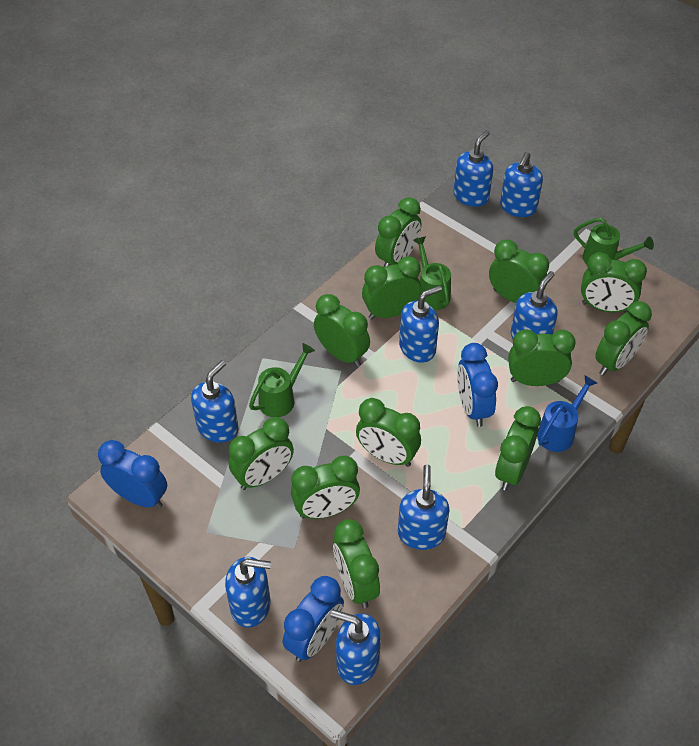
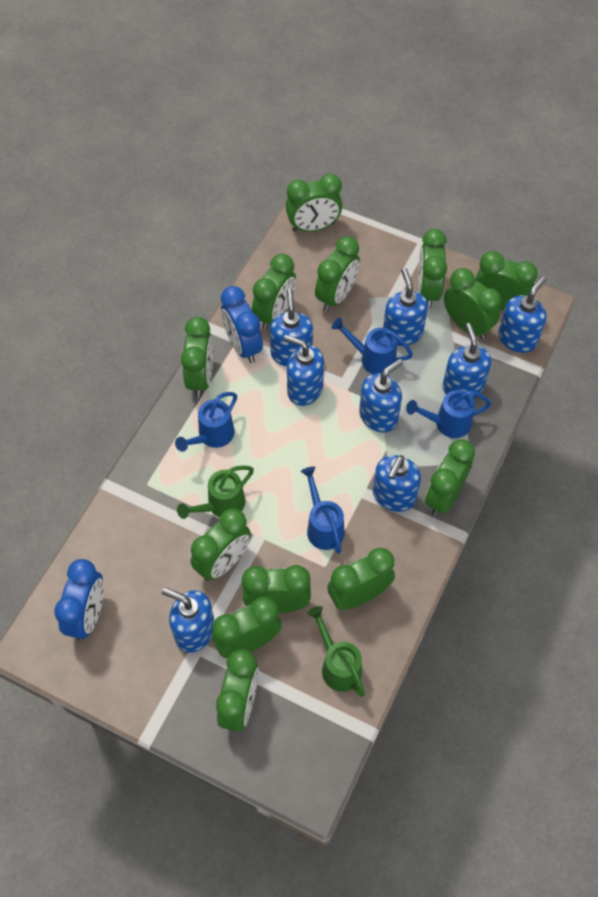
blue clock: 3 -> 2
blue watering can: 1 -> 4
green clock: 12 -> 13
green watering can: 3 -> 2

